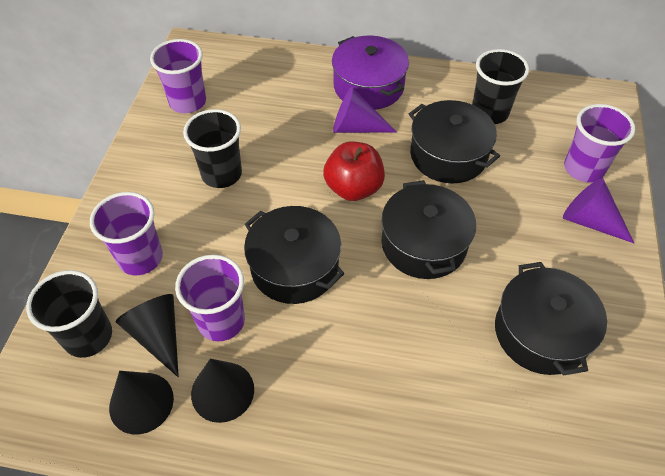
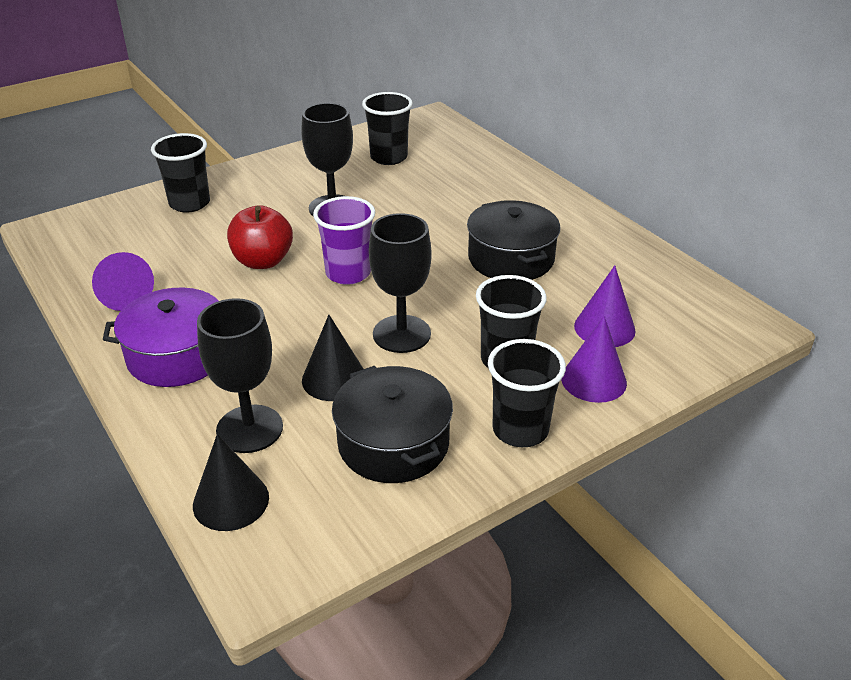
black cone: 3 -> 2
black cup: 3 -> 4
black goblet: 0 -> 3
black pot: 4 -> 2
purple cone: 2 -> 3
purple cup: 4 -> 1

